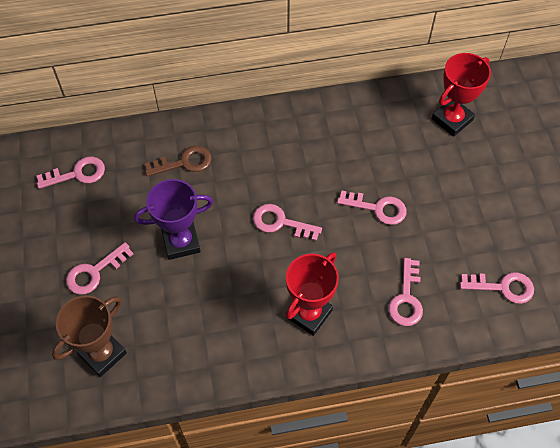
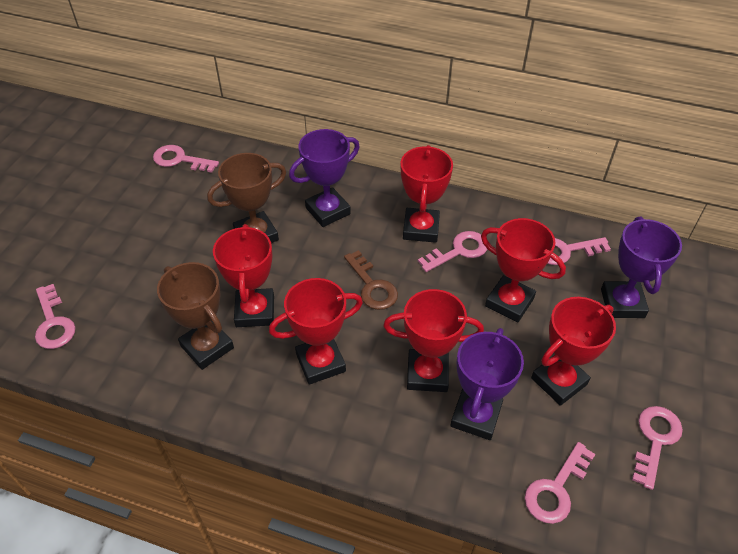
brown trophy: 1 -> 2
purple trophy: 1 -> 3
red trophy: 2 -> 6

